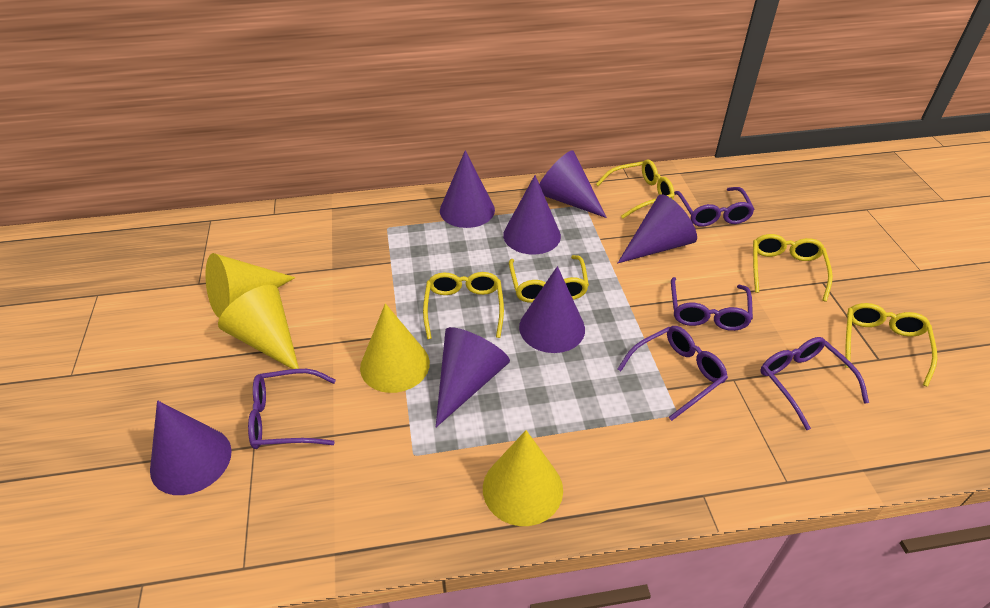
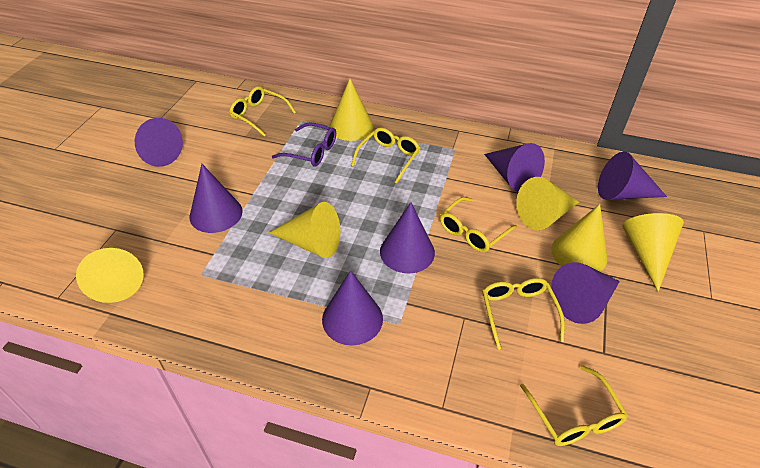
purple glasses: 5 -> 1
yellow cone: 4 -> 6

